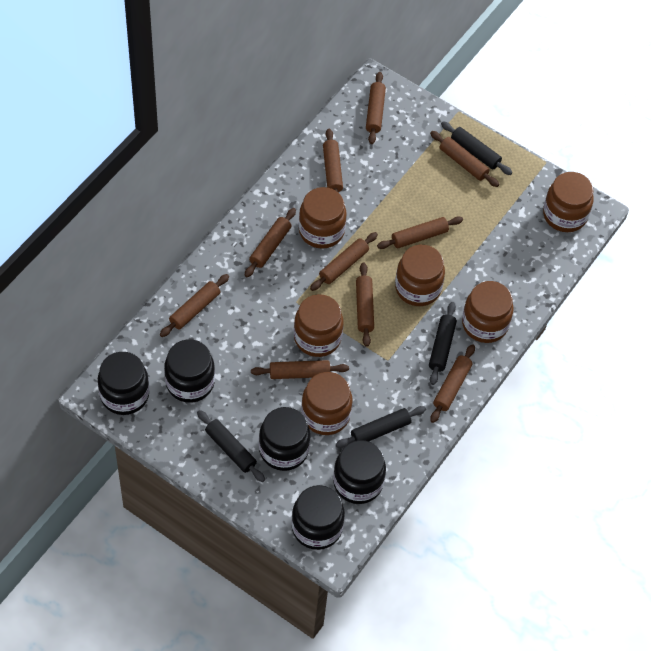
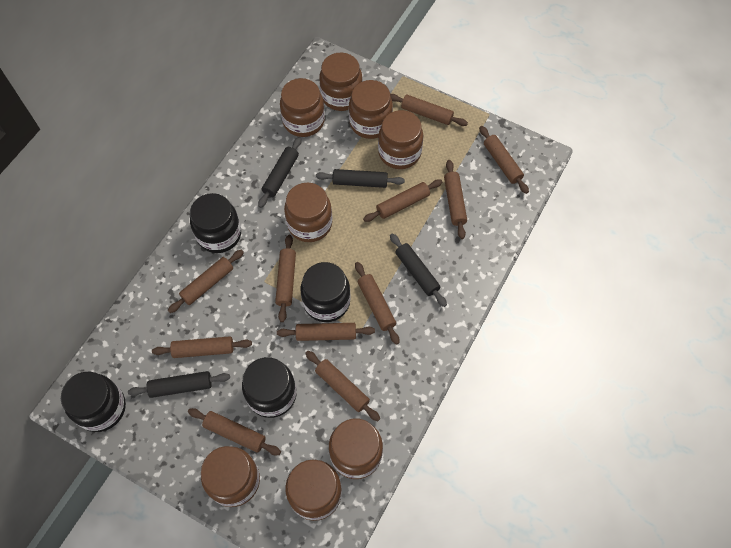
black jar: 5 -> 4
brown jar: 6 -> 8
brown rolling pin: 10 -> 11

